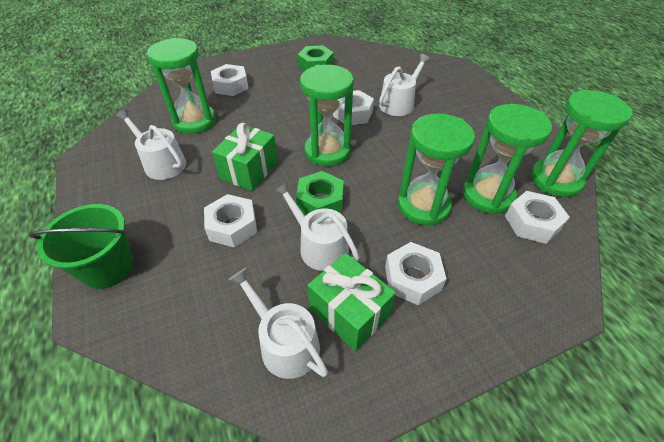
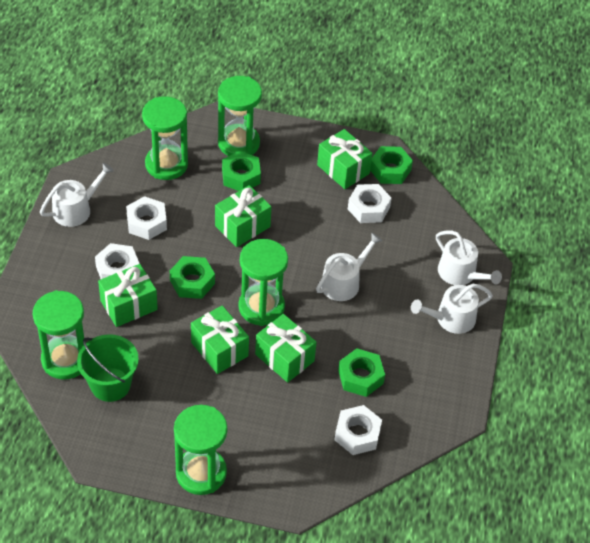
green gift: 2 -> 5
green nut: 2 -> 4
white nut: 5 -> 4

